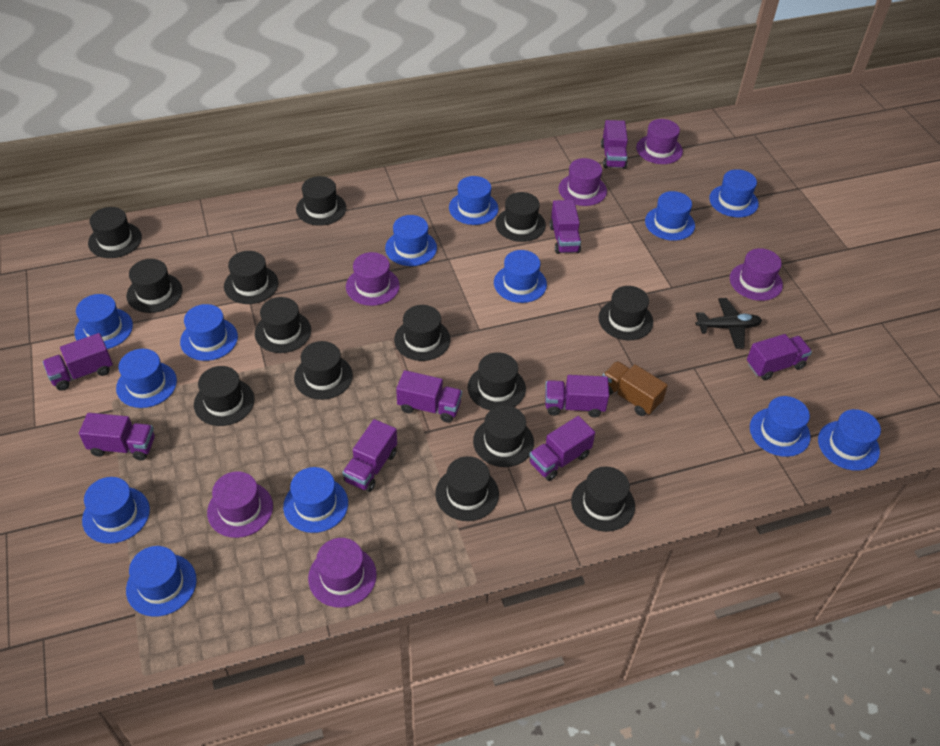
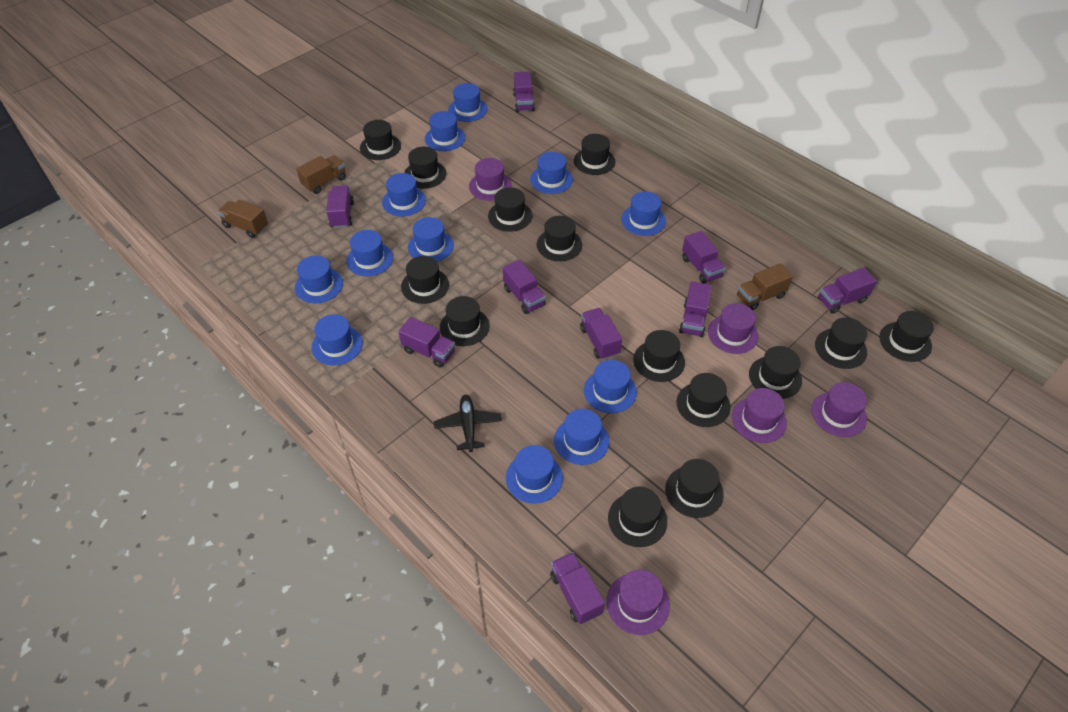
blue hat: 13 -> 12
brown truck: 1 -> 3
purple hat: 6 -> 5

